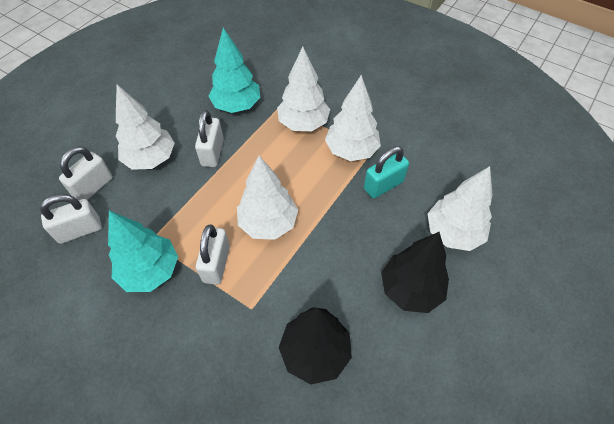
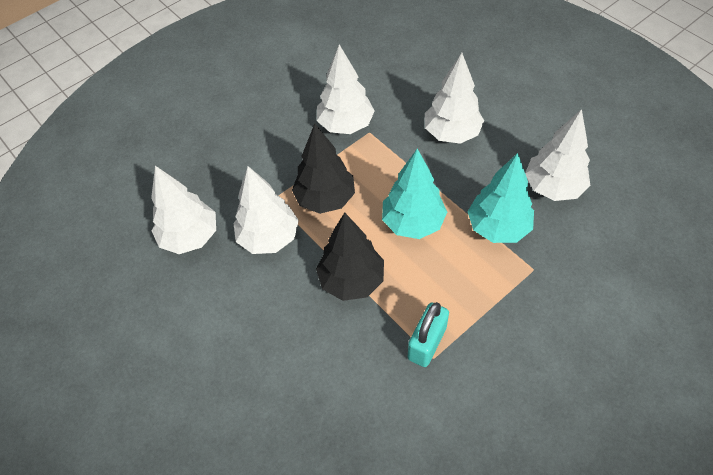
white padlock: 4 -> 0

